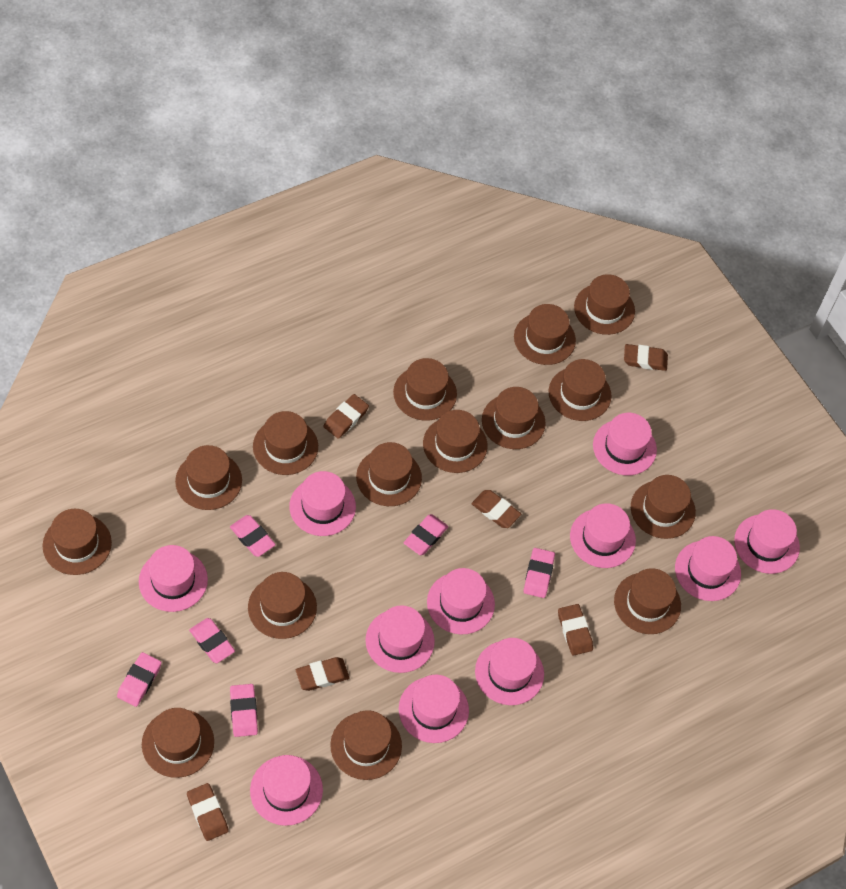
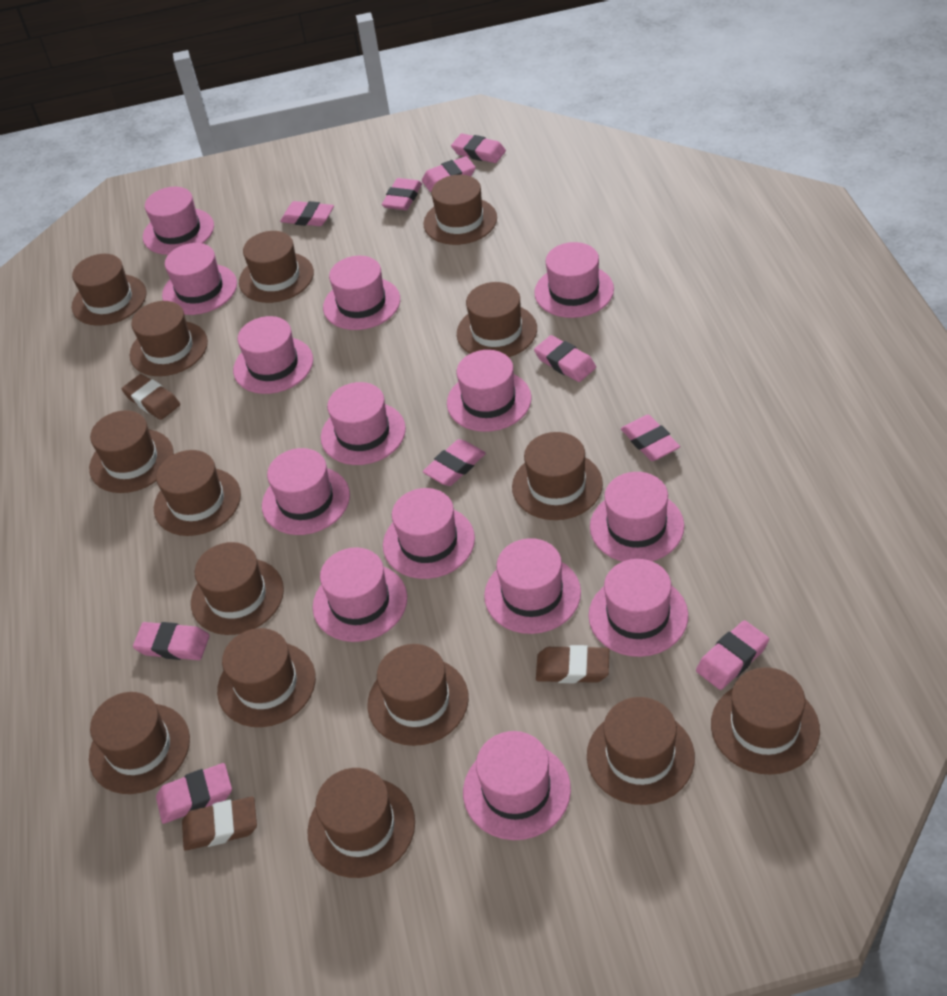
brown eraser: 6 -> 3
pink eraser: 6 -> 10
pink hat: 11 -> 14

